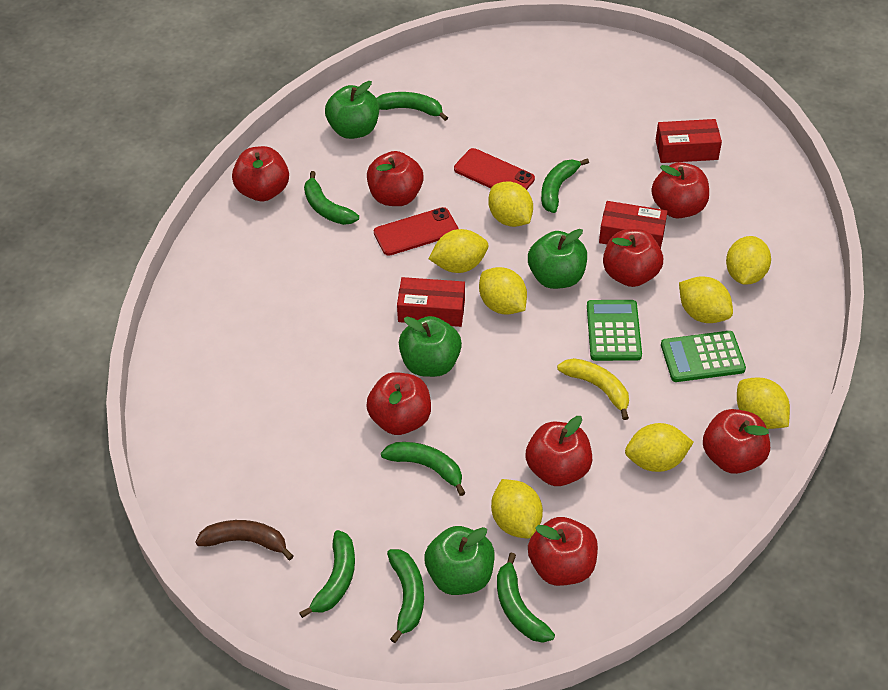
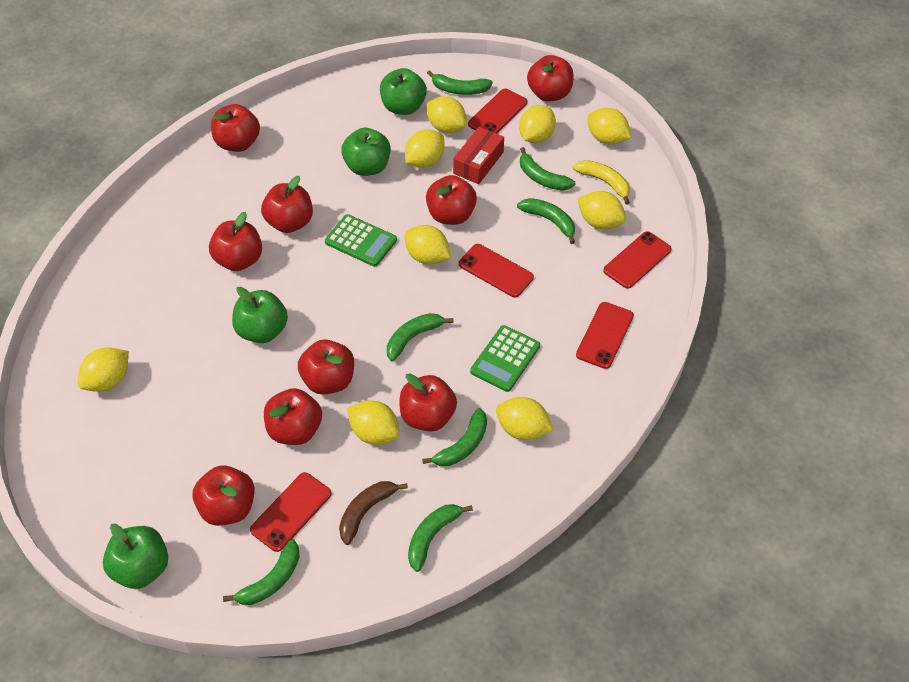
red apple: 8 -> 9
red box: 3 -> 1
red phone: 2 -> 5
yellow lemon: 8 -> 9

